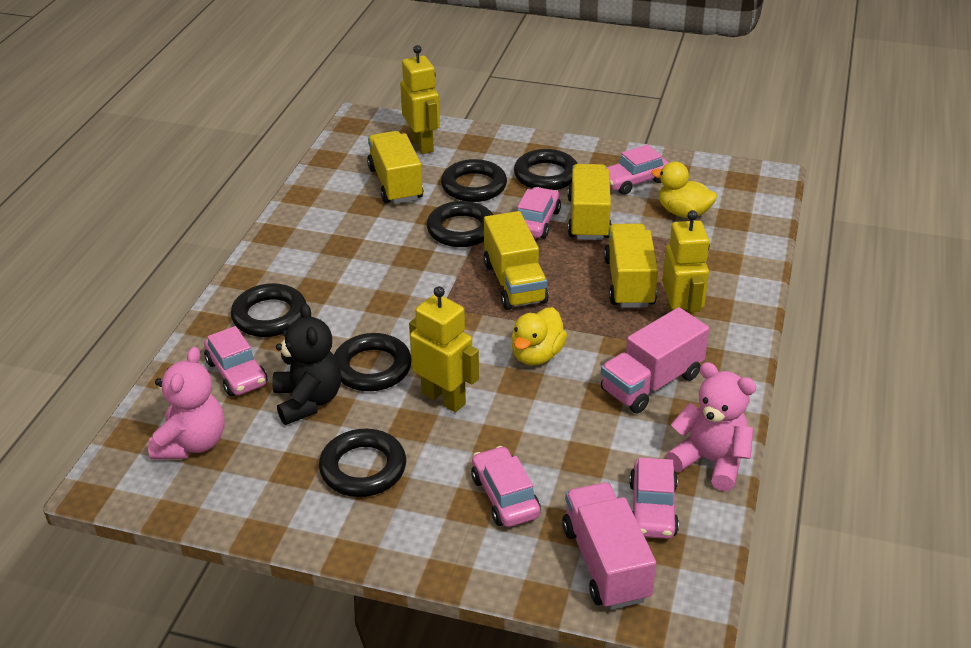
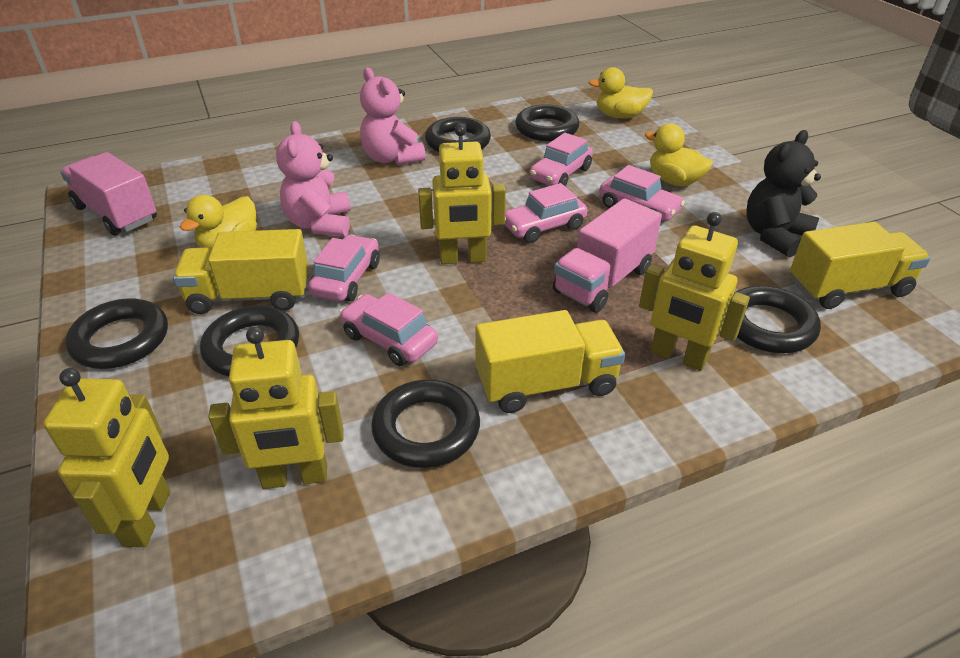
yellow duck: 2 -> 3
yellow robot: 3 -> 4
yellow truck: 4 -> 3

